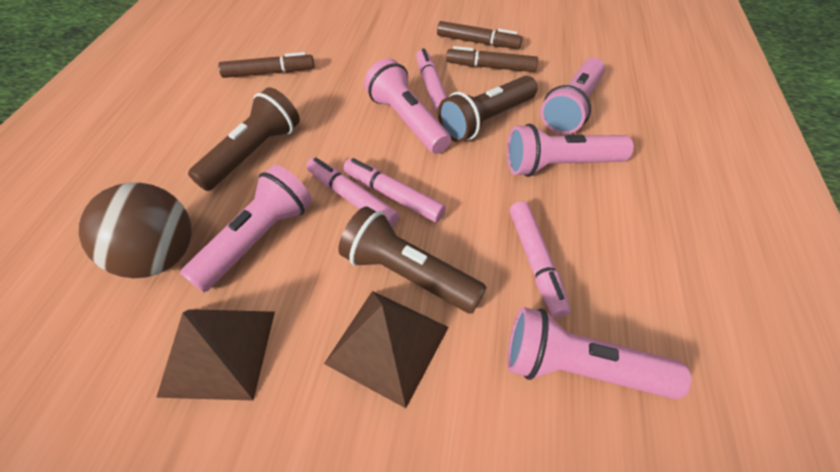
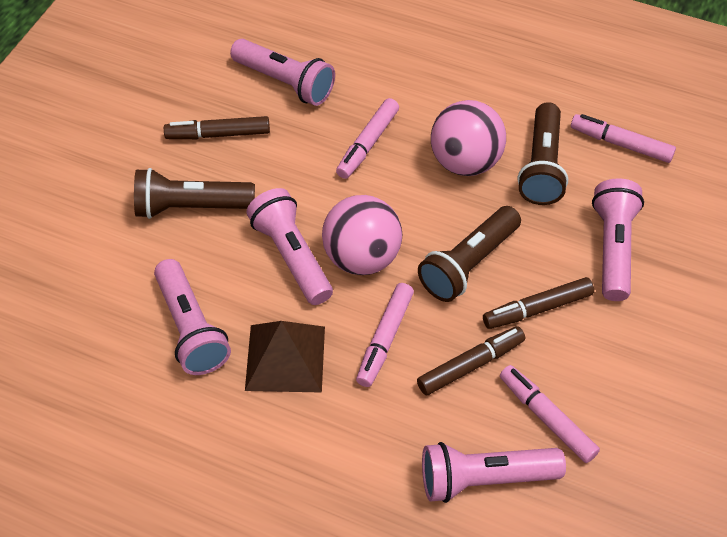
brown ball: 1 -> 0
brown pyramid: 2 -> 1
pink ball: 0 -> 2

